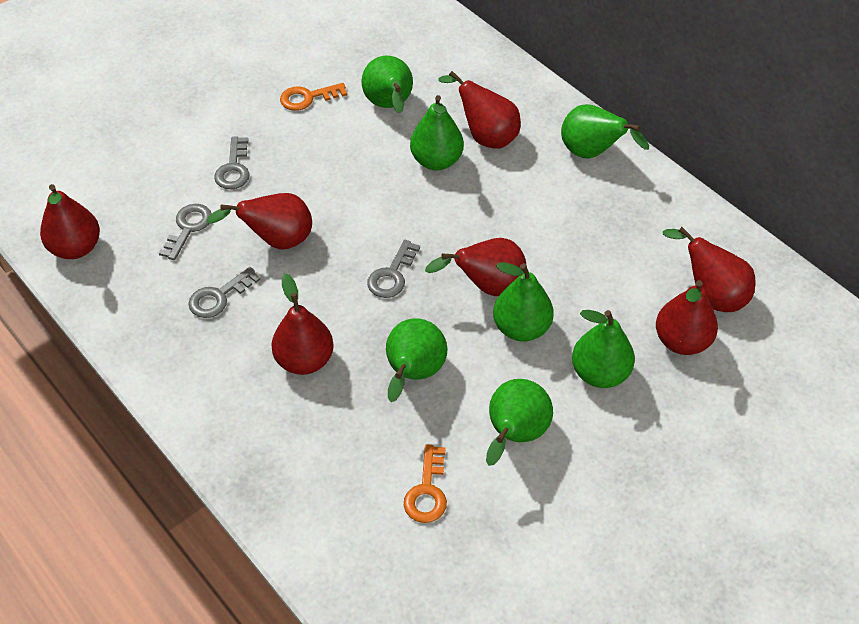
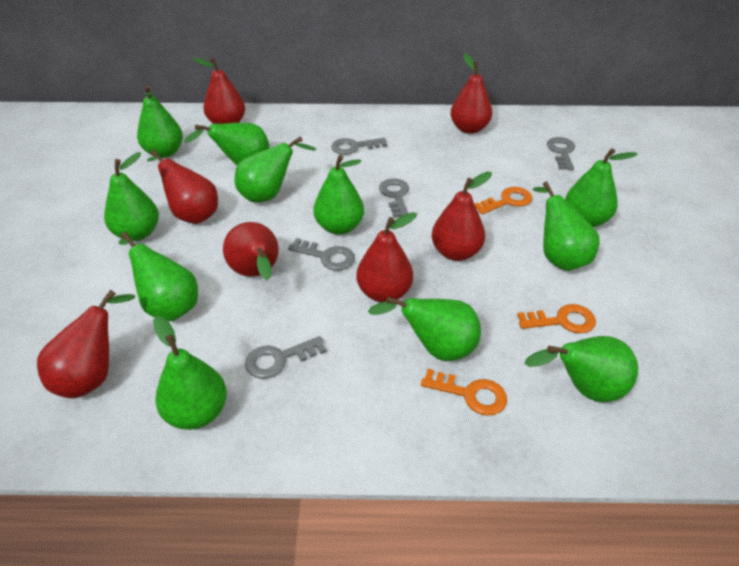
green pear: 7 -> 11
grey key: 4 -> 5
orange key: 2 -> 3

